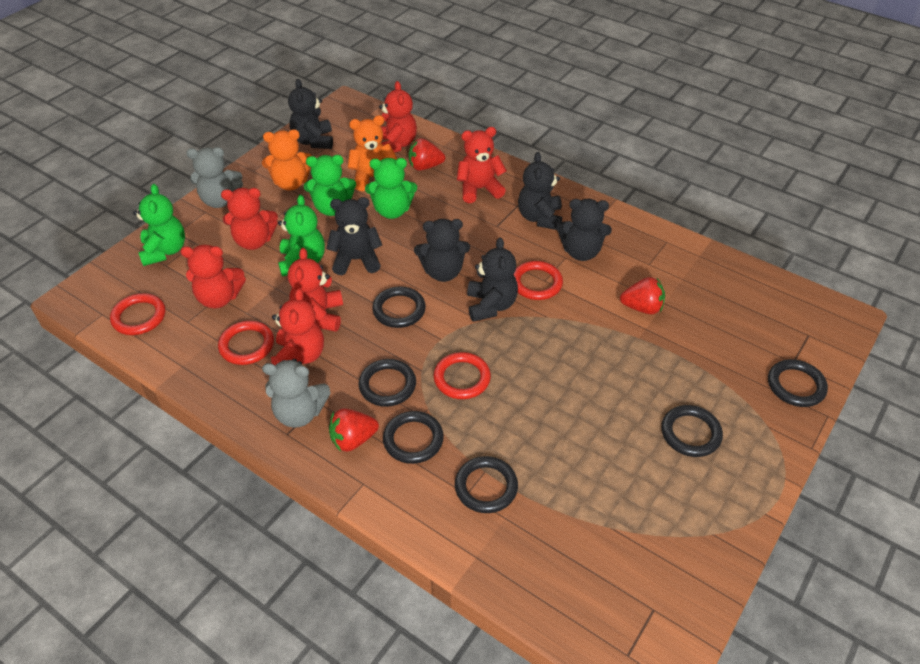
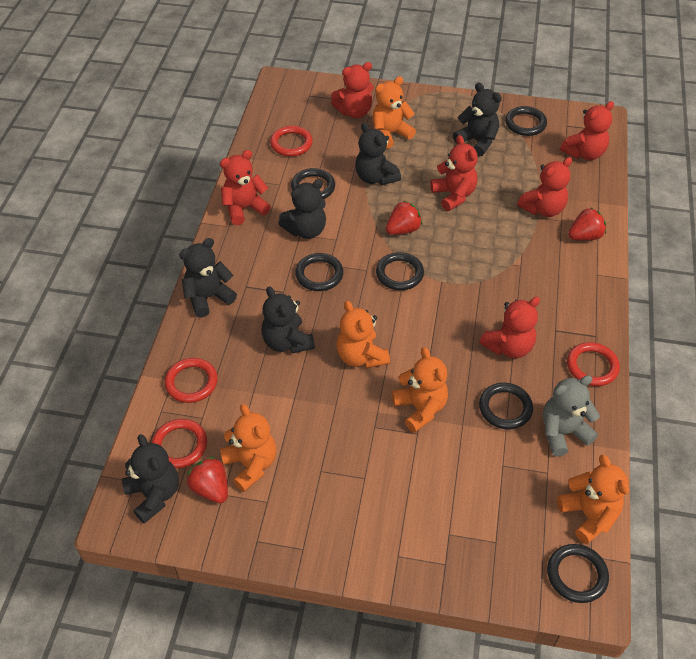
green teddy bear: 4 -> 0
grey teddy bear: 2 -> 1
orange teddy bear: 2 -> 5

